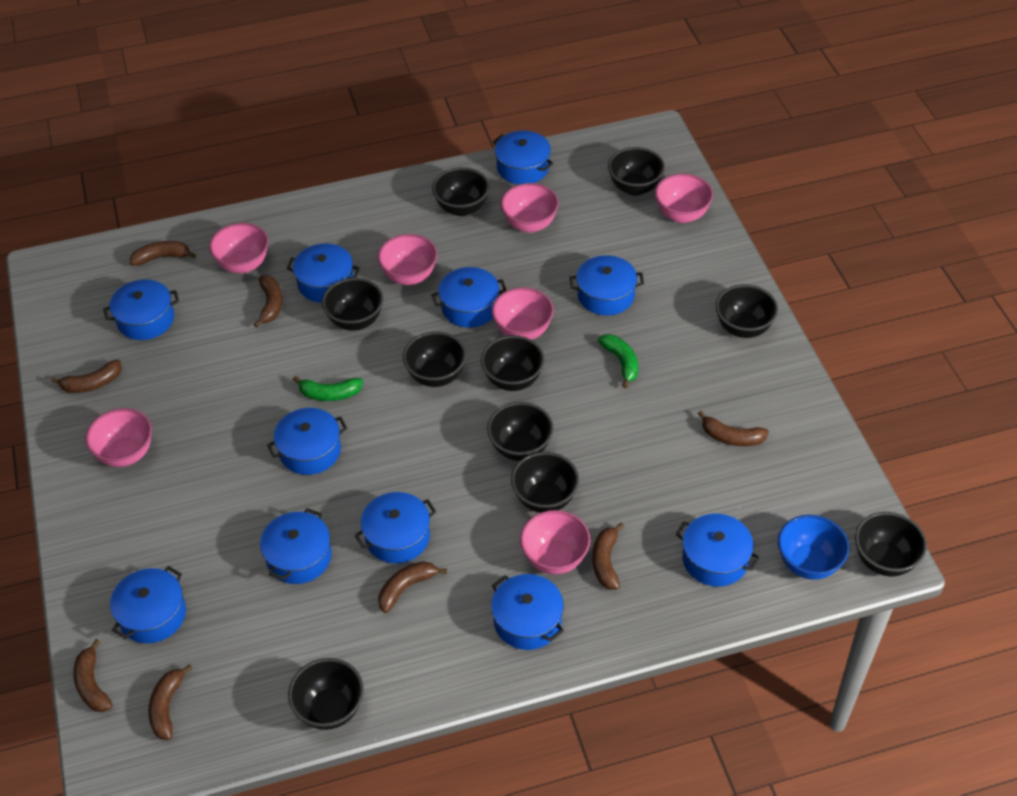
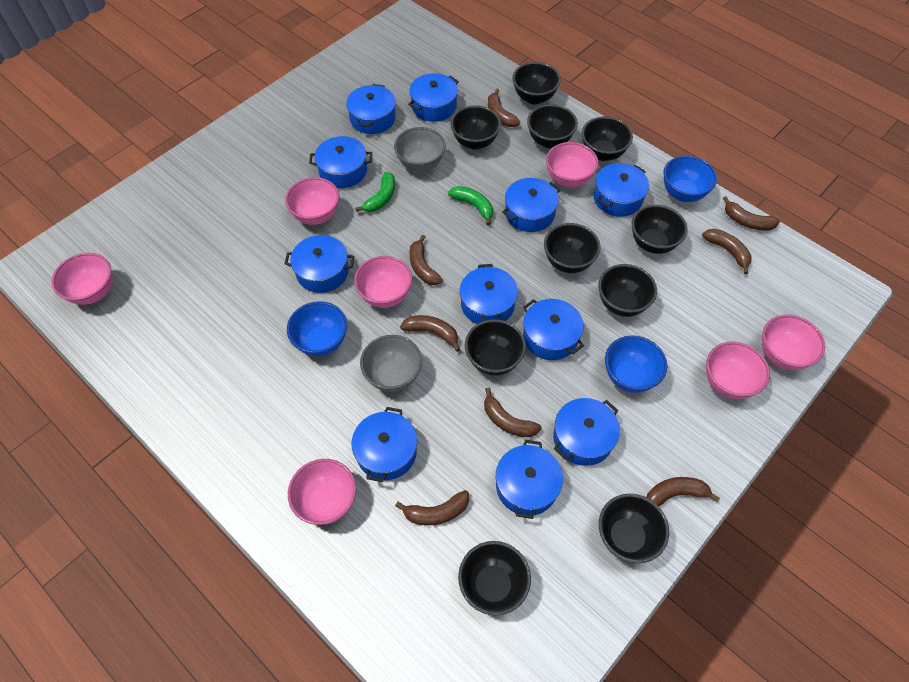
blue bowl: 1 -> 3
grey bowl: 0 -> 2

